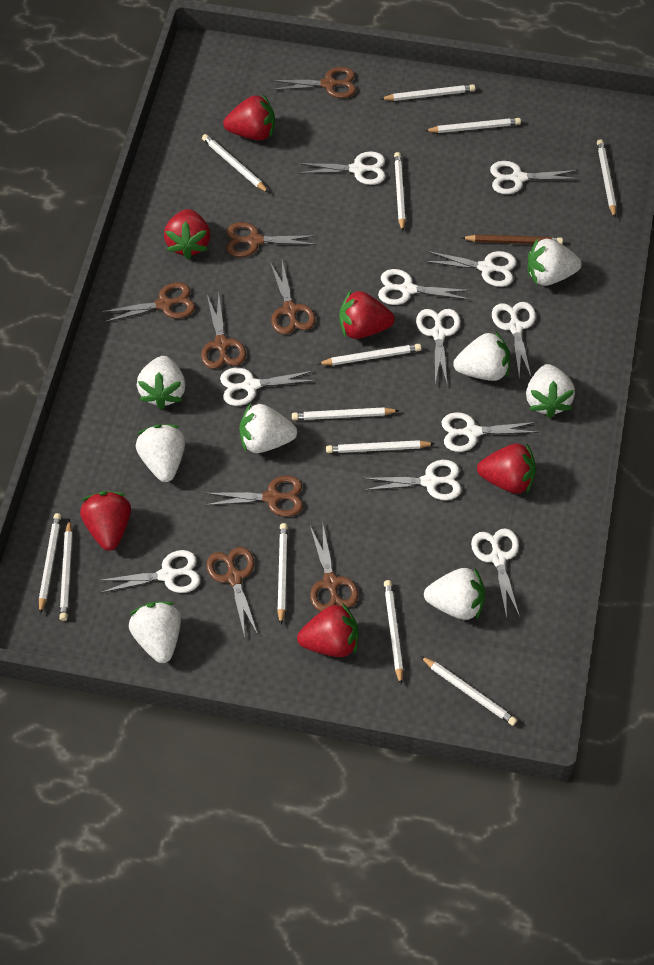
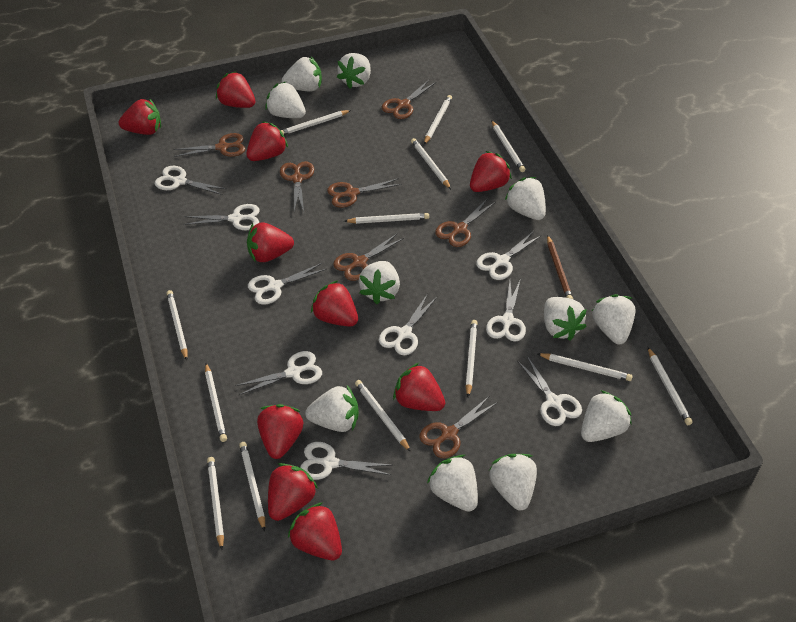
brown scissors: 8 -> 7
red strawberry: 6 -> 10
white scissors: 11 -> 9
white strawberry: 8 -> 11

